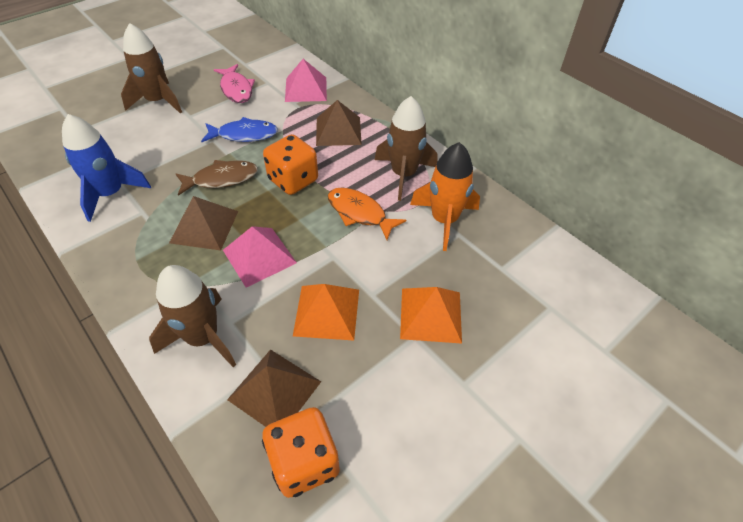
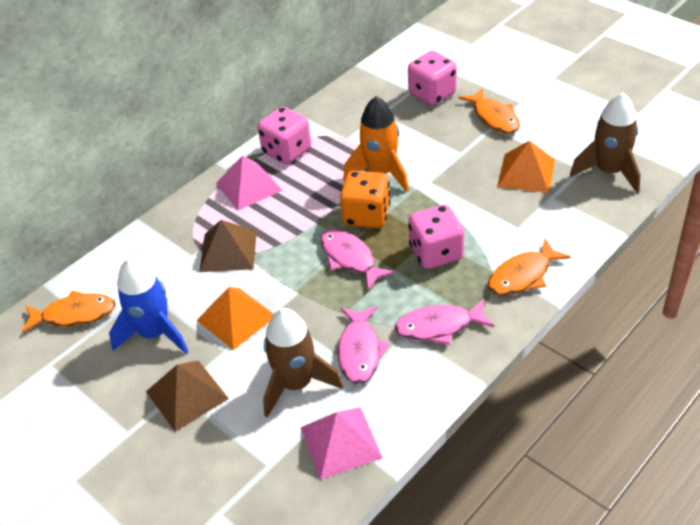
blue fish: 1 -> 0
brown fish: 1 -> 0
brown pyramid: 3 -> 2
brown rocket: 3 -> 2
orange dice: 2 -> 1
orange fish: 1 -> 3
pink dice: 0 -> 3
pink fish: 1 -> 3

